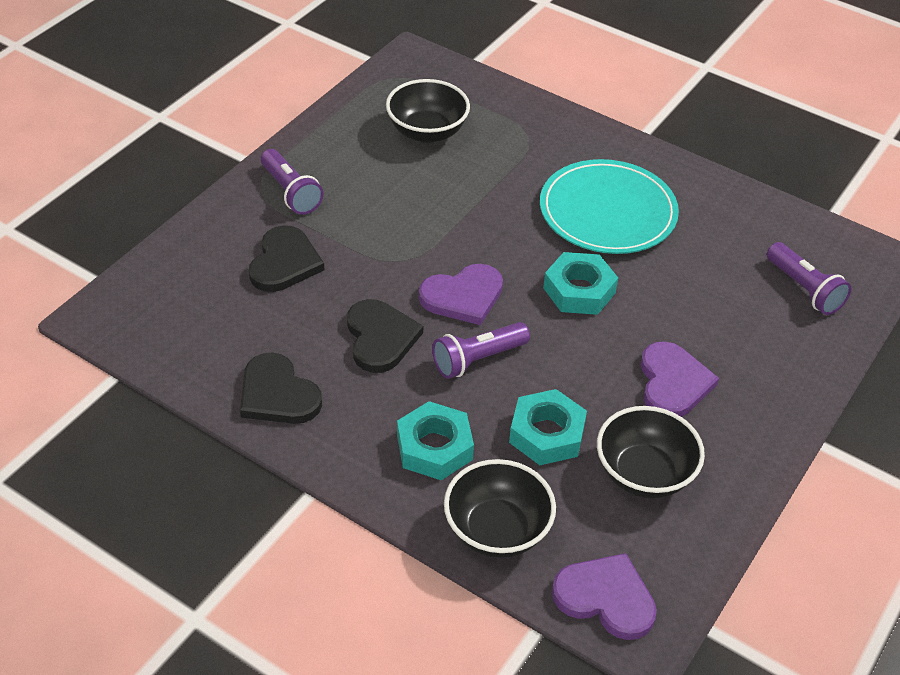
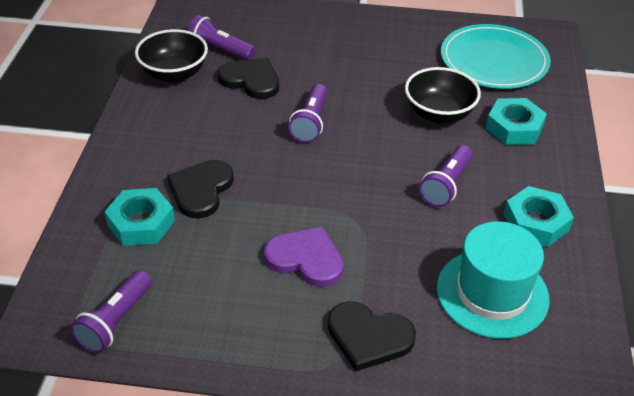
black bowl: 3 -> 2
purple flashlight: 3 -> 4
purple heart: 3 -> 1
turquoise hat: 0 -> 1

